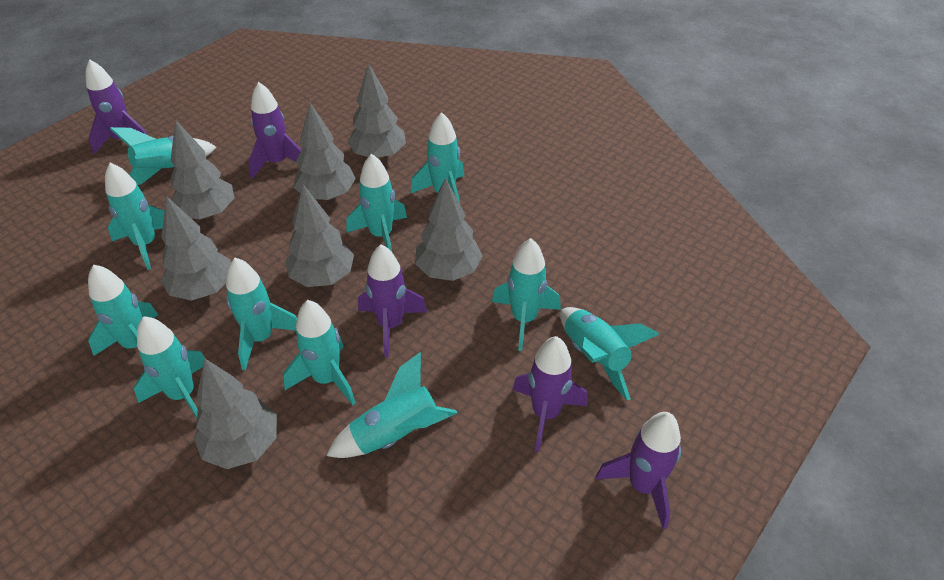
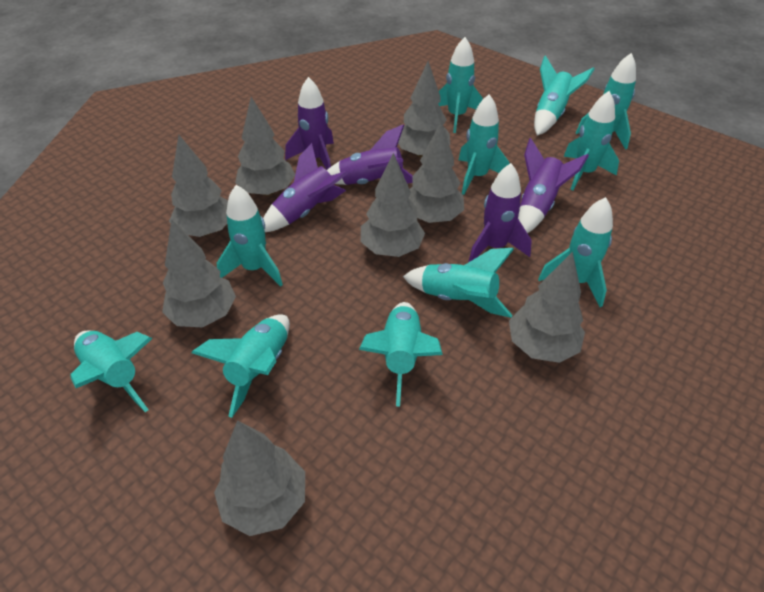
grey tree: 7 -> 8

